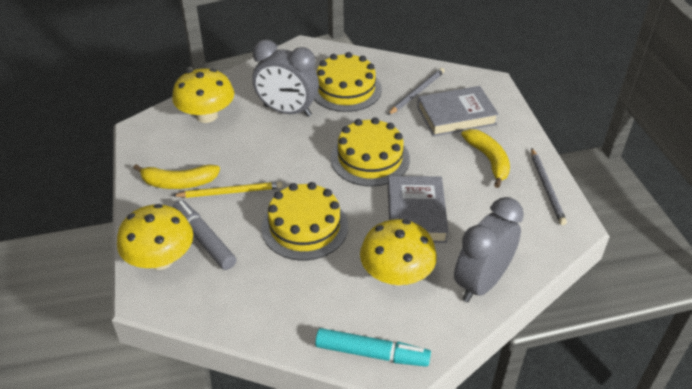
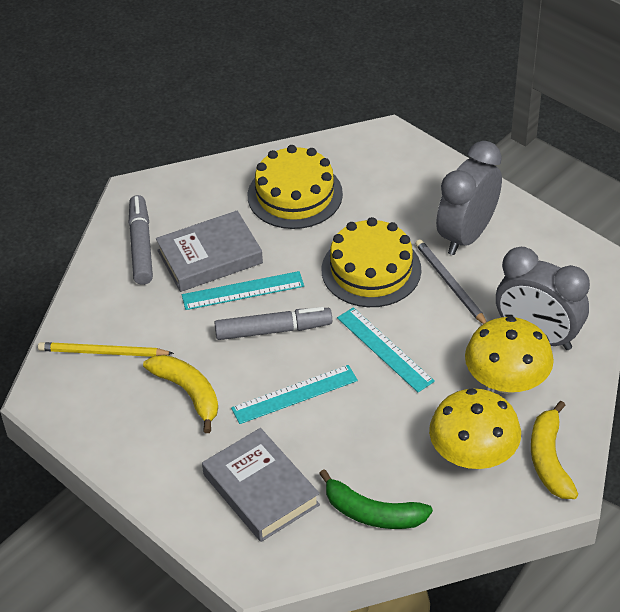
green banana: 0 -> 1
grey marker: 1 -> 2
grey pencil: 2 -> 1
turquoise marker: 1 -> 0
turquoise ruler: 0 -> 3
yellow cake: 3 -> 2
yellow mushroom: 3 -> 2

